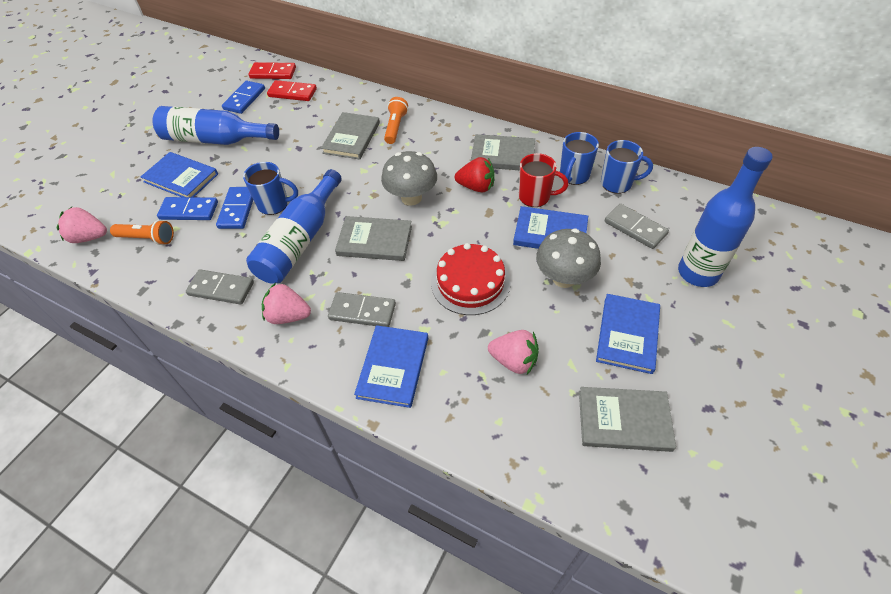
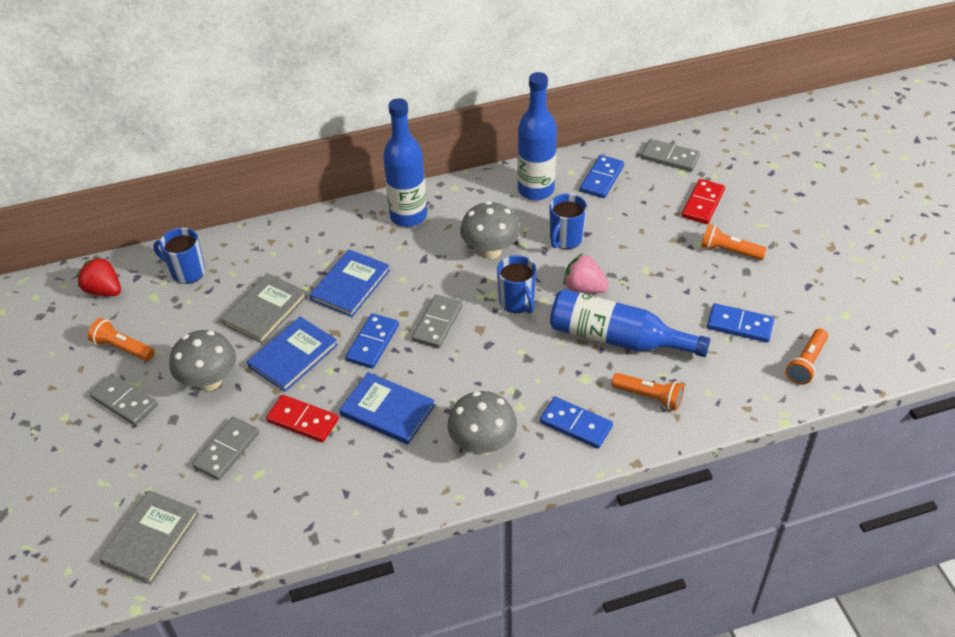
blue book: 4 -> 3
blue domino: 3 -> 4
grey book: 4 -> 2
grey domino: 3 -> 4
grey mushroom: 2 -> 3
orange flashlight: 2 -> 4
pink strawberry: 3 -> 1
red cake: 1 -> 0
red mug: 1 -> 0

